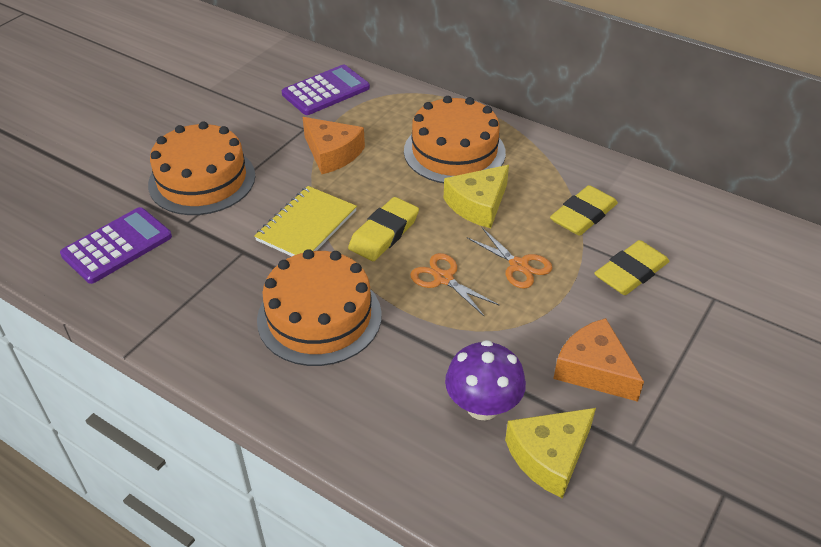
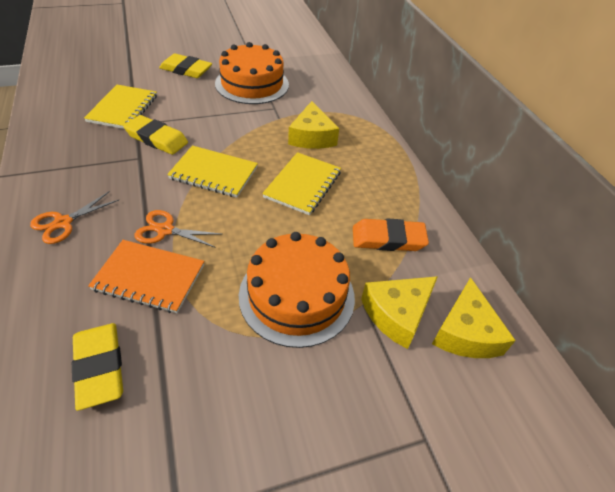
orange cake: 3 -> 2
orange cheese: 2 -> 0
orange eraser: 0 -> 1
orange notebook: 0 -> 1
purple calculator: 2 -> 0
purple mushroom: 1 -> 0
yellow cheese: 2 -> 3
yellow notebook: 1 -> 3

